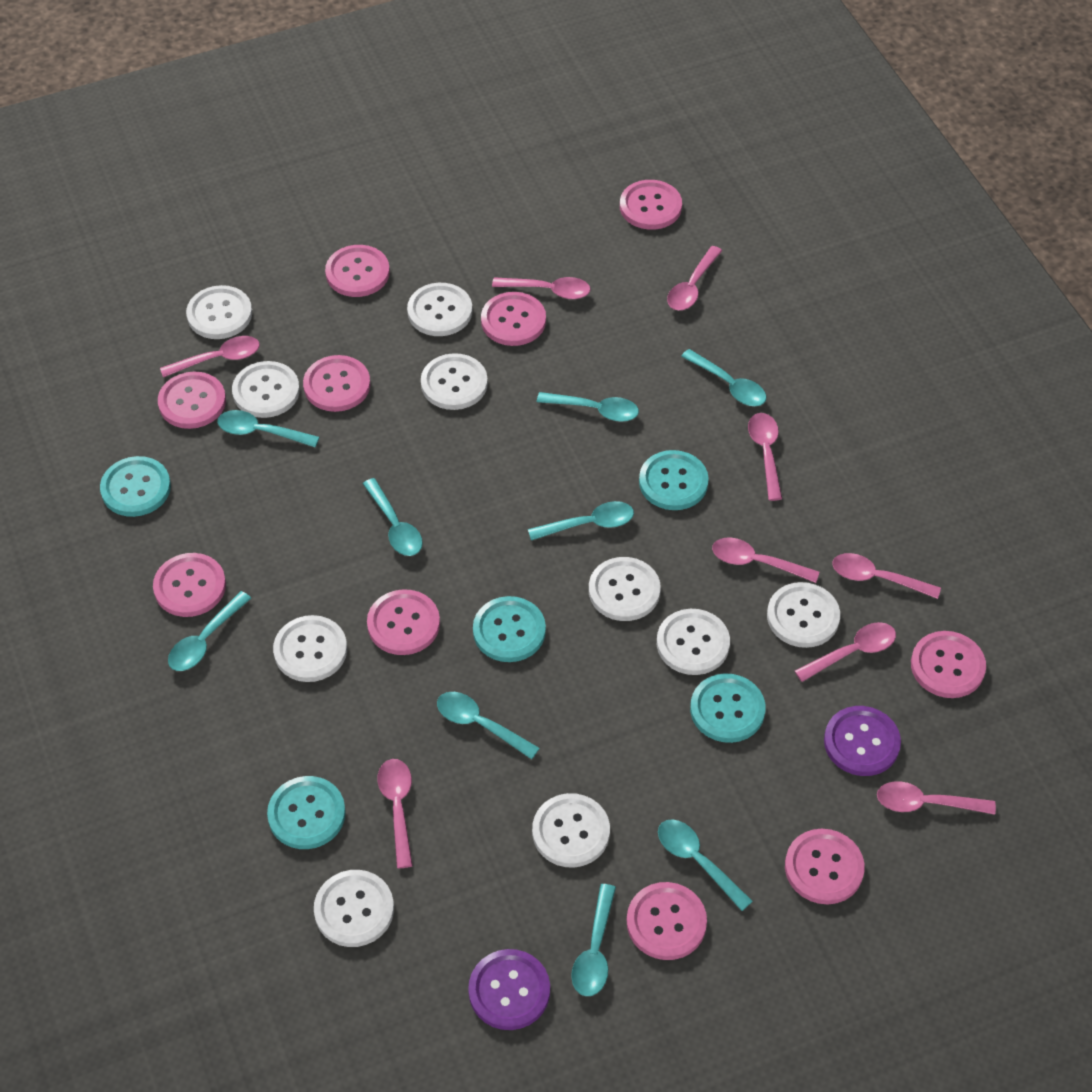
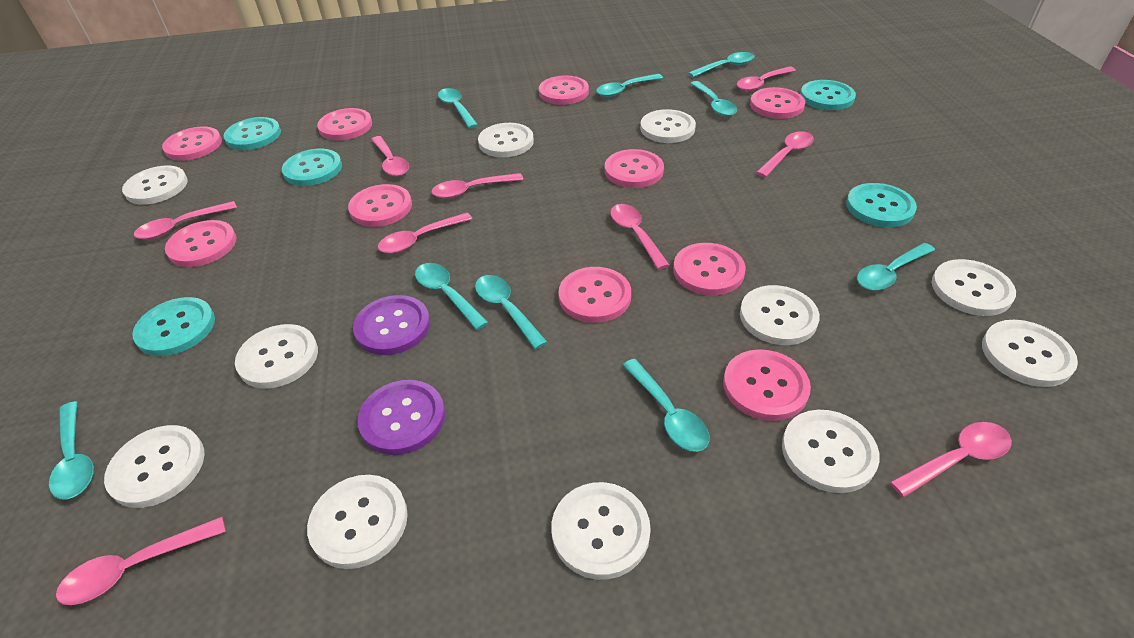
white button: 10 -> 11

